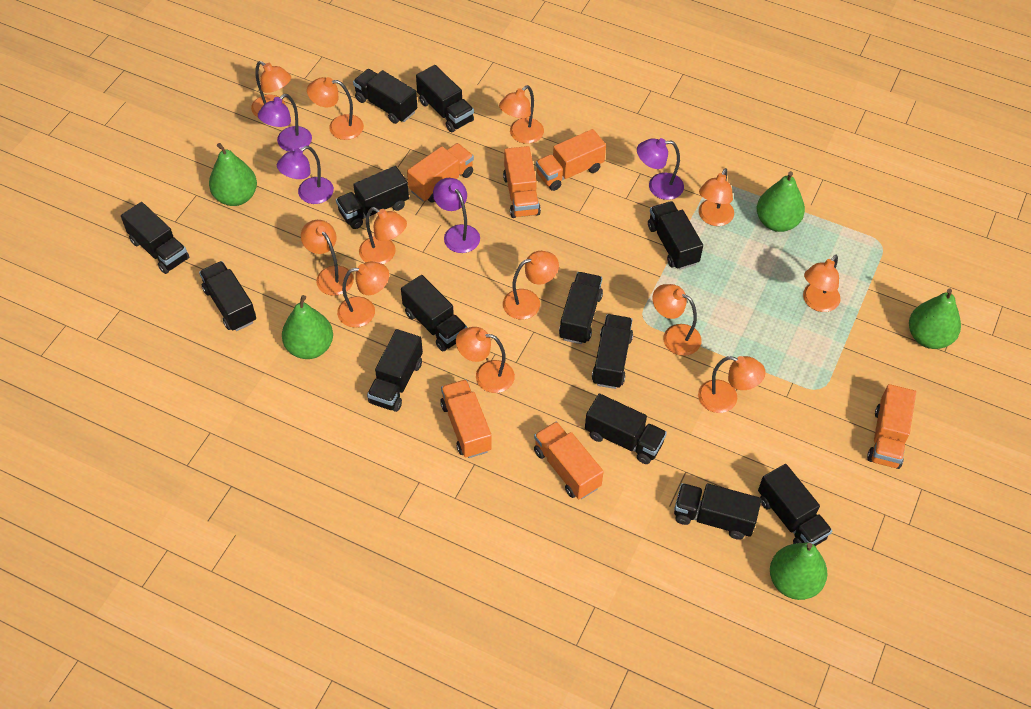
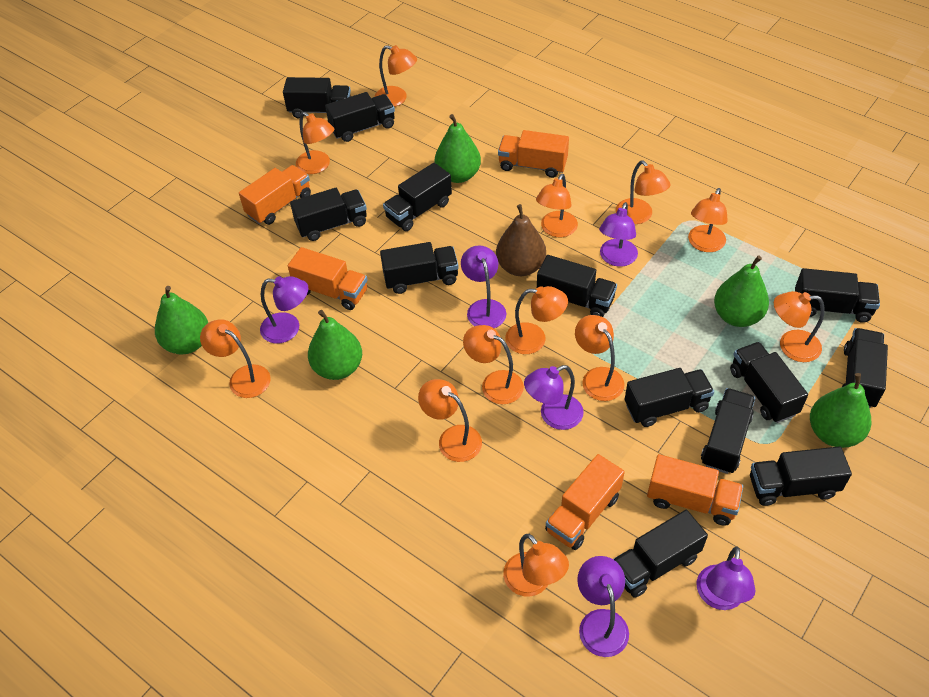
brown pear: 0 -> 1
orange truck: 6 -> 5
purple lamp: 4 -> 6

